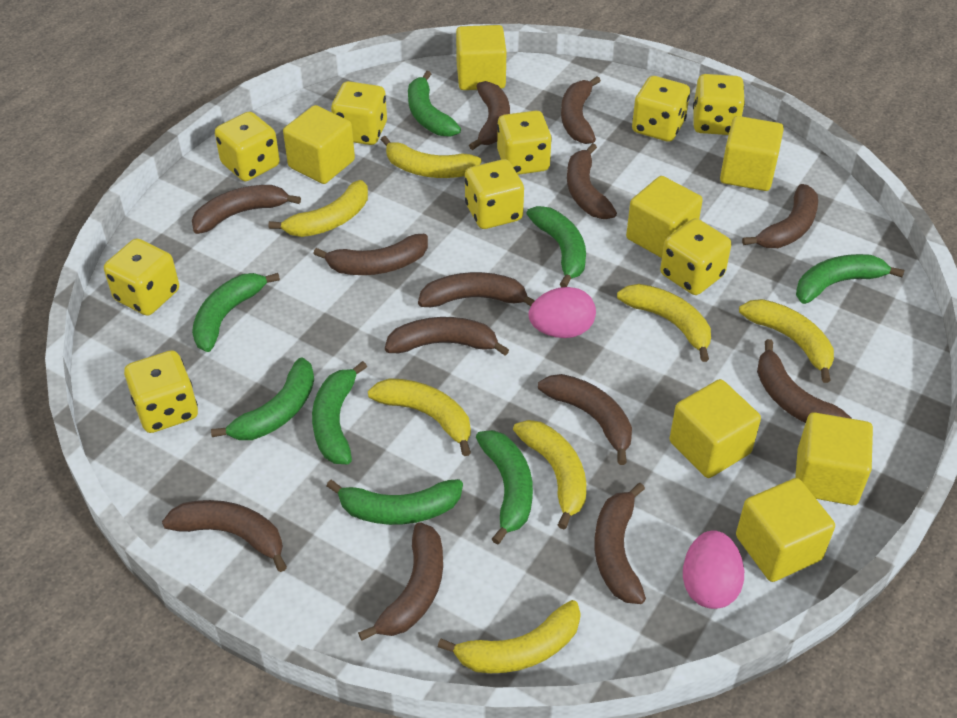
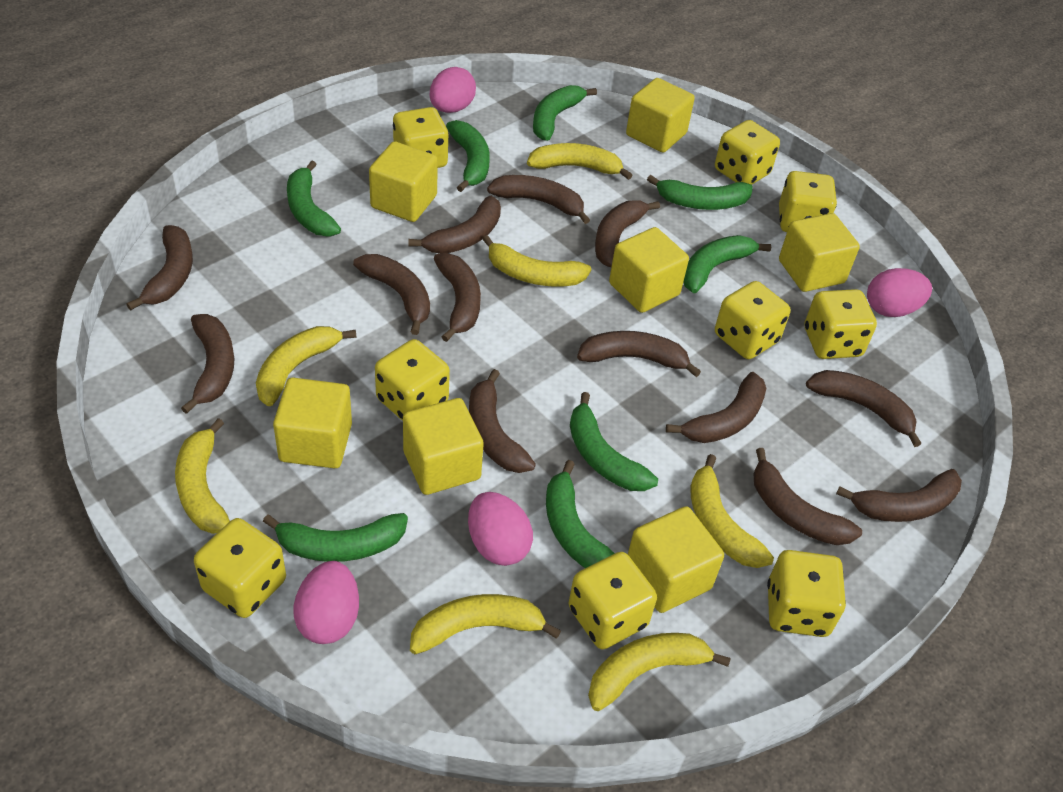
pink egg: 2 -> 4

